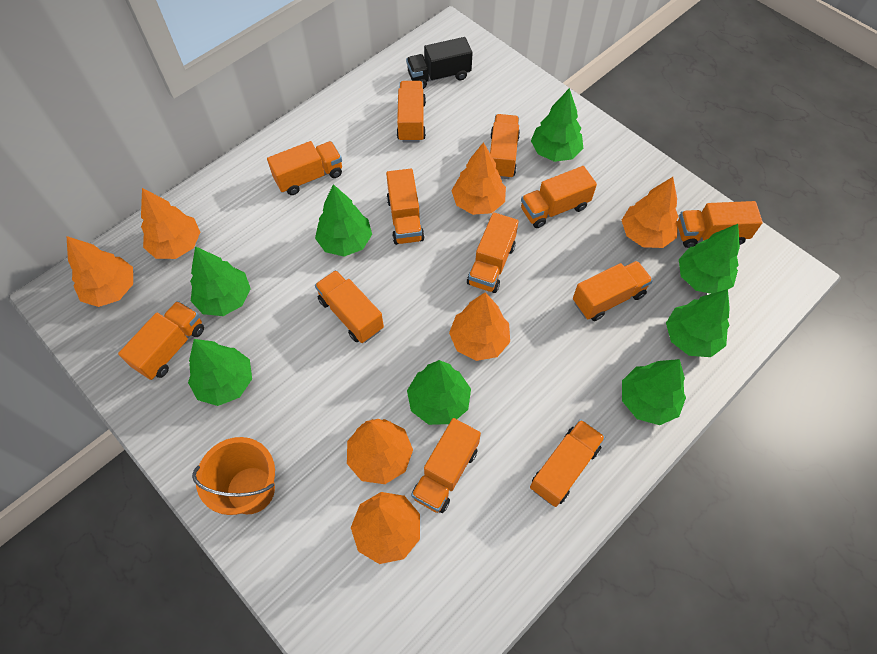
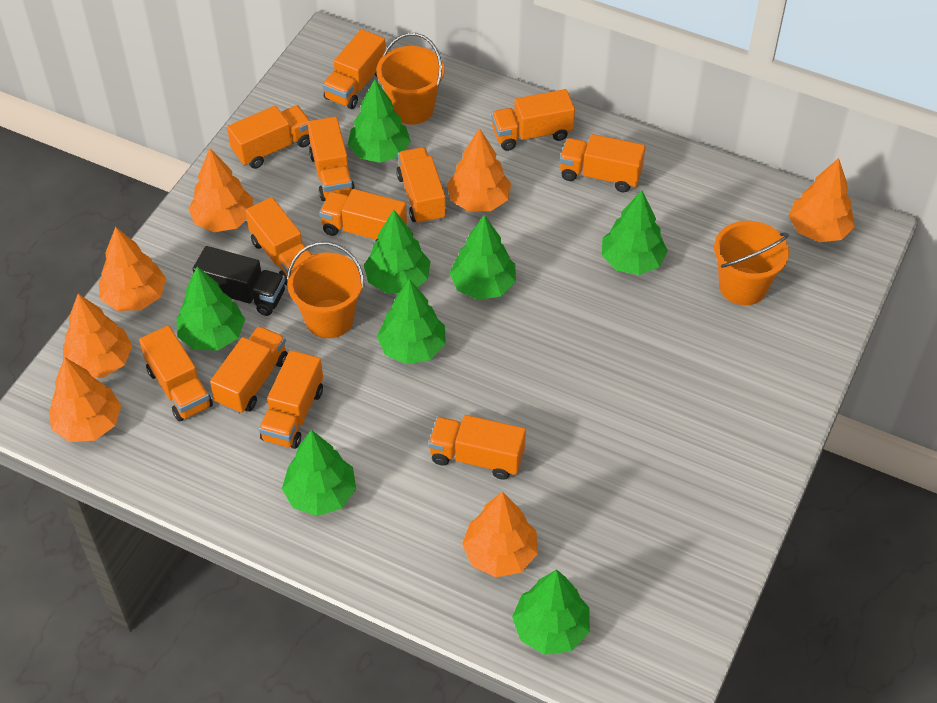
orange bucket: 1 -> 3

